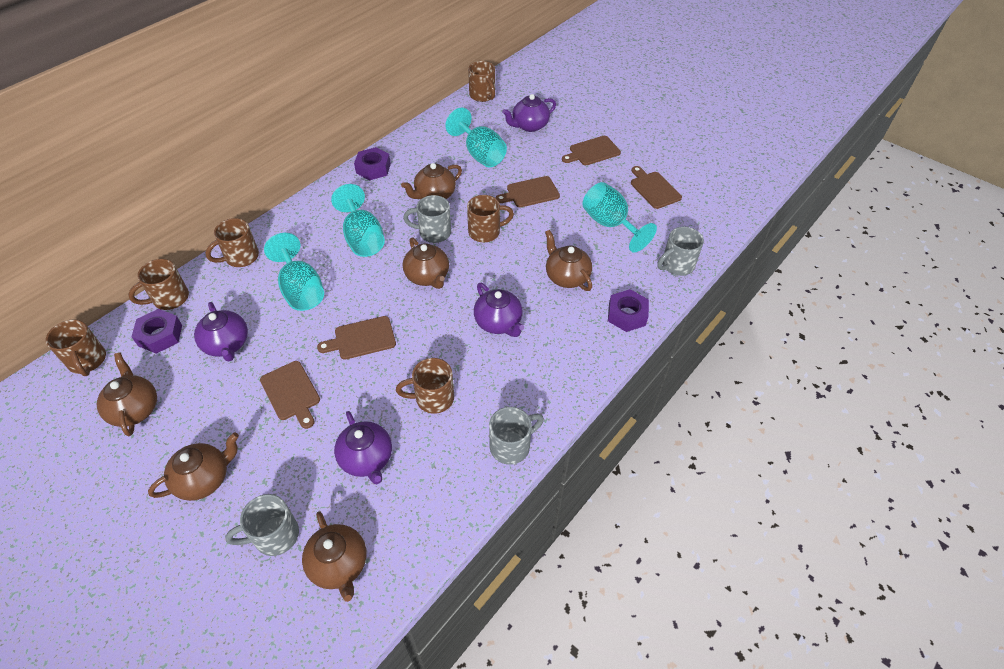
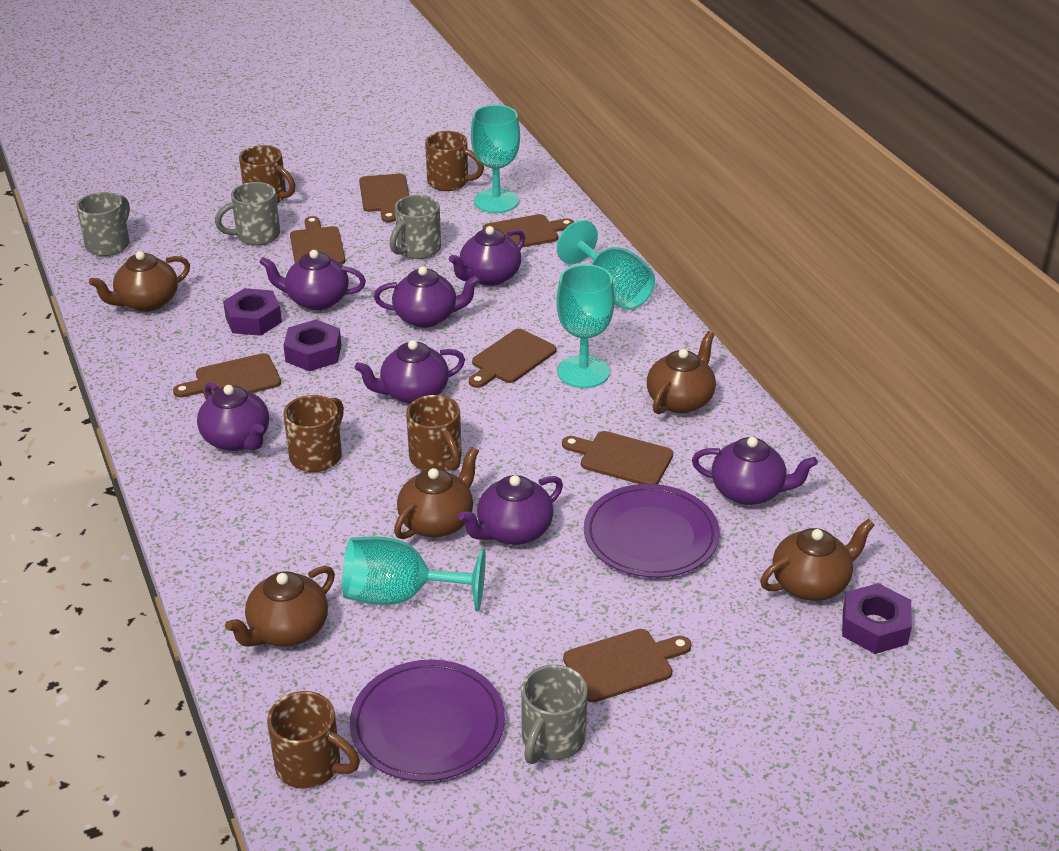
brown cutting board: 5 -> 7
brown mug: 6 -> 5
brown teapot: 6 -> 5
purple plate: 0 -> 2
purple teapot: 4 -> 7

